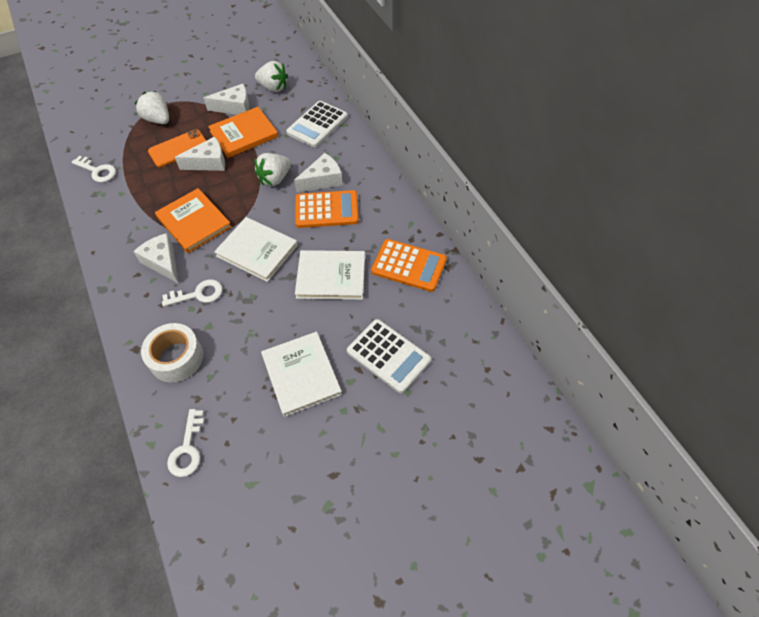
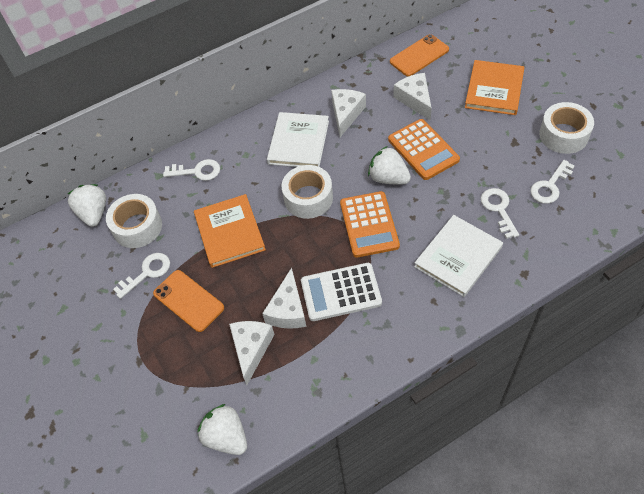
orange phone: 1 -> 2
white book: 3 -> 2
white calculator: 2 -> 1
white key: 3 -> 4
white tape: 1 -> 3

